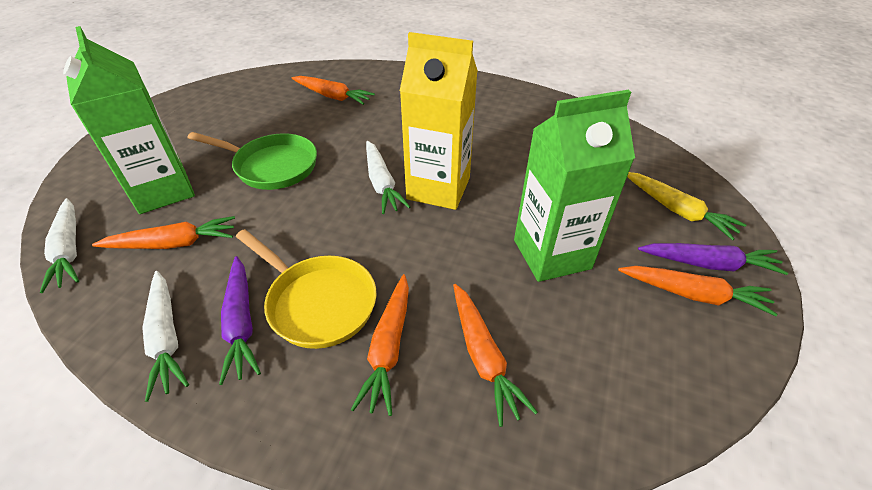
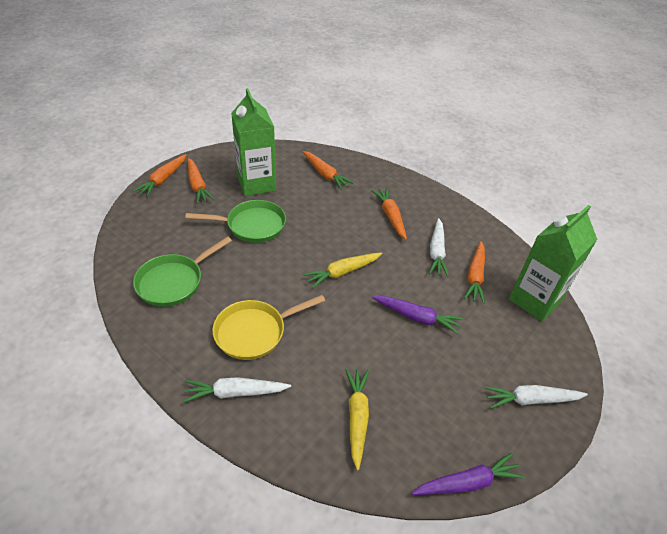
green pan: 1 -> 2
yellow carrot: 1 -> 2
yellow carton: 1 -> 0

